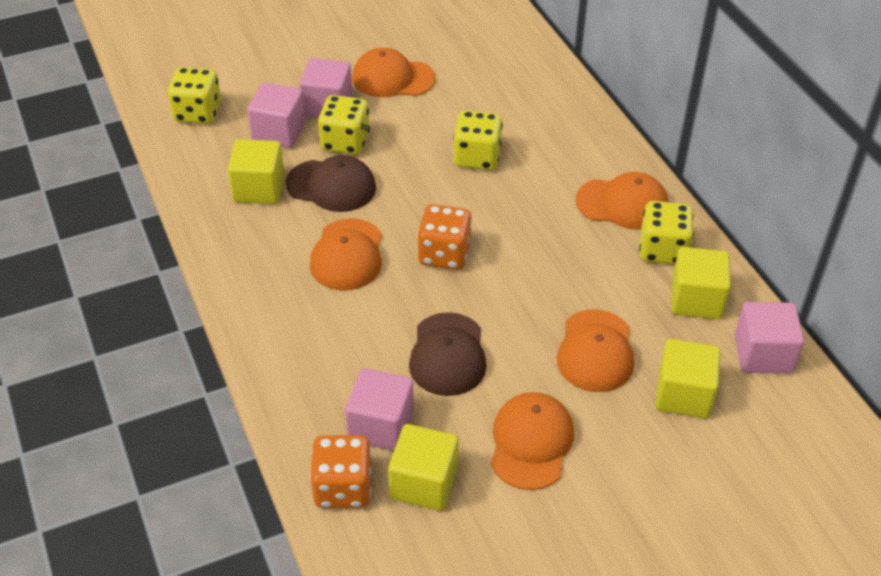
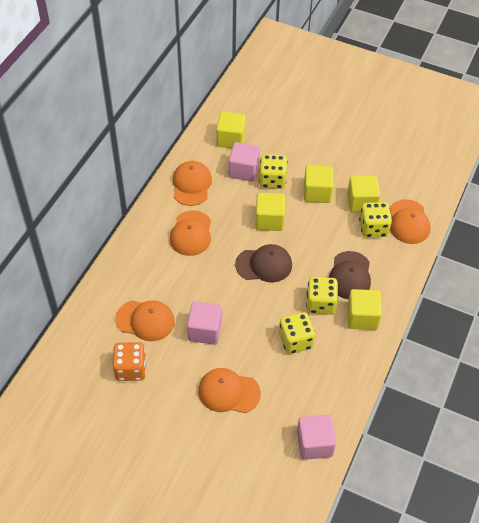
orange dice: 2 -> 1
pink cube: 4 -> 3
yellow cube: 4 -> 5

